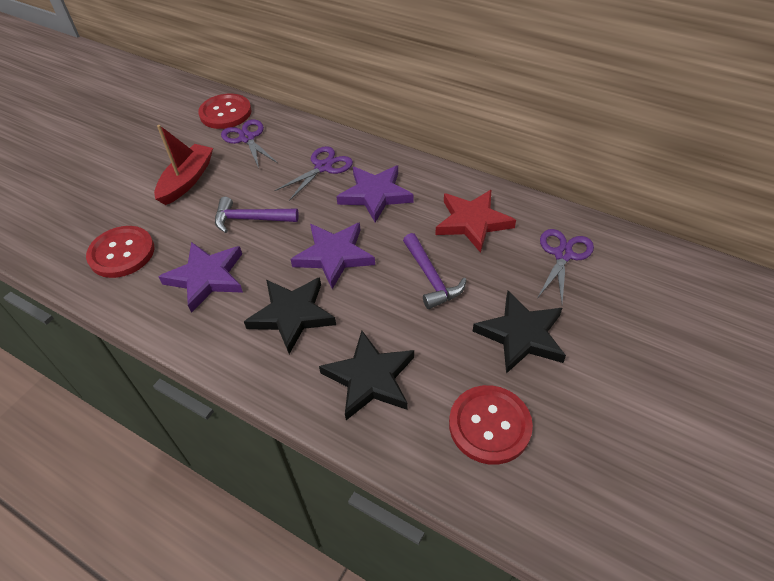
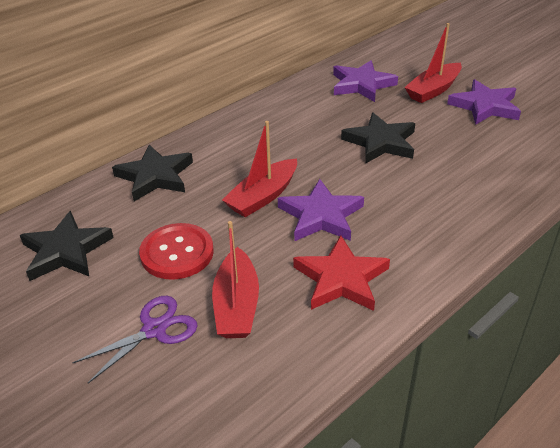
purple hammer: 2 -> 0
purple scissors: 3 -> 1
red boat: 1 -> 3
red button: 3 -> 1

